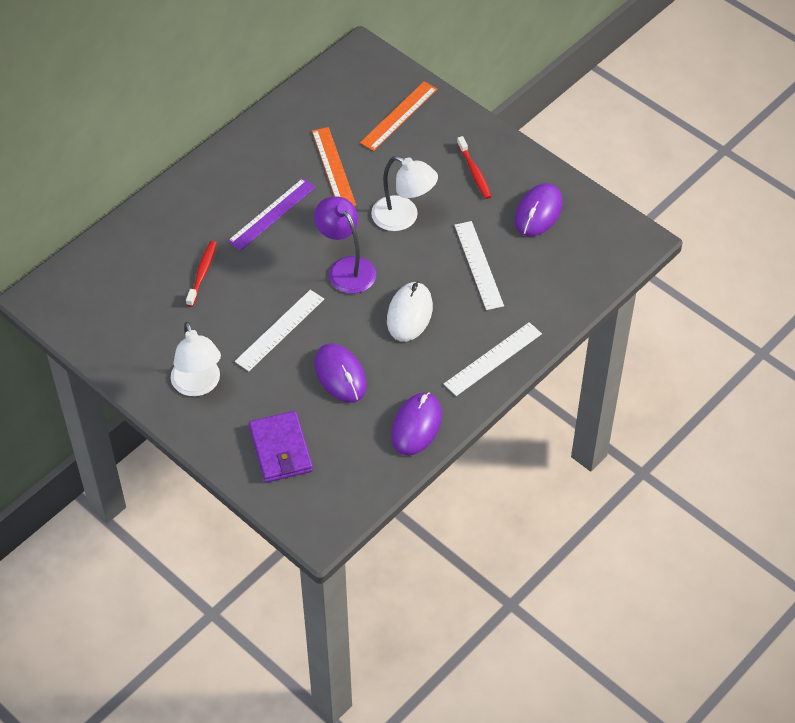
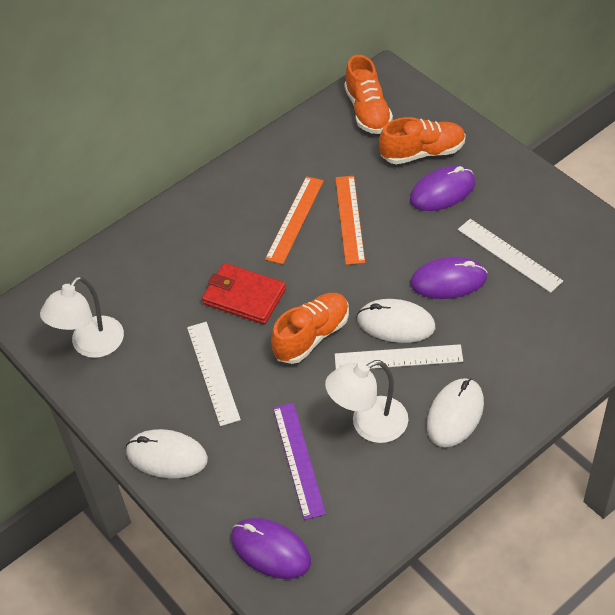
orange shoe: 0 -> 3
purple lamp: 1 -> 0
purple wallet: 1 -> 0
red toothbrush: 2 -> 0
red wallet: 0 -> 1
white mouse: 1 -> 3

